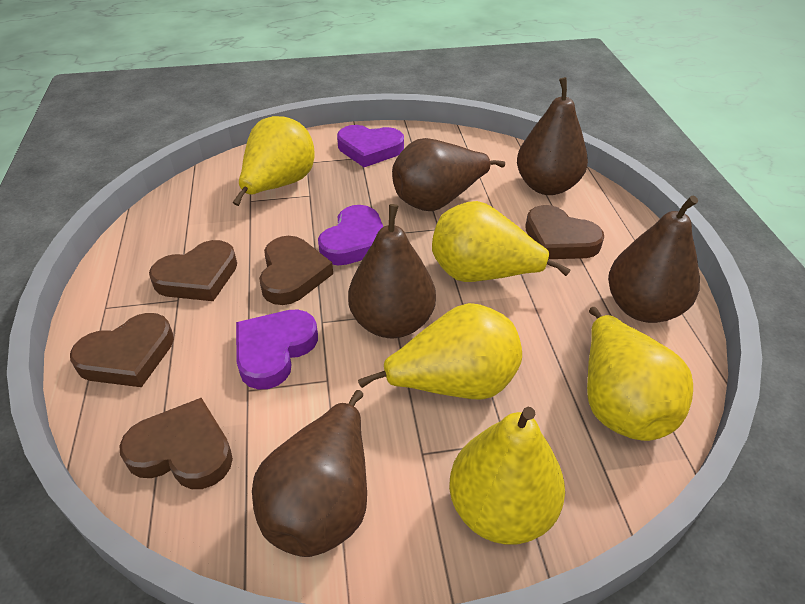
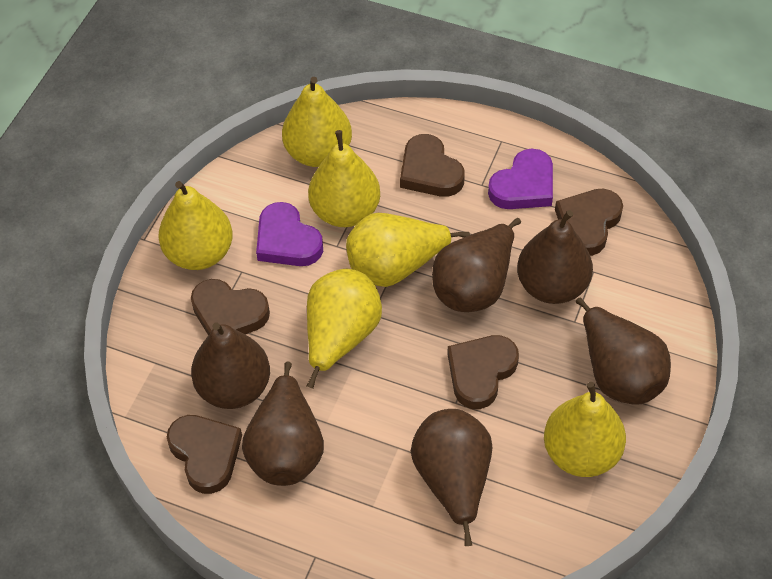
brown pear: 5 -> 6
purple heart: 3 -> 2
yellow pear: 5 -> 6

